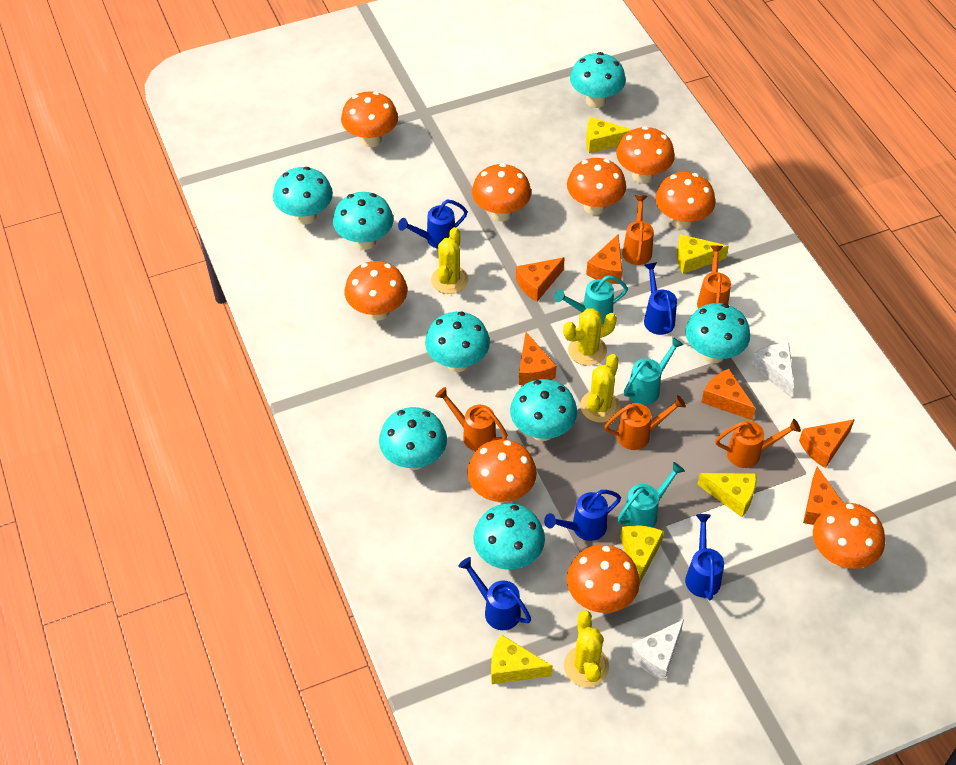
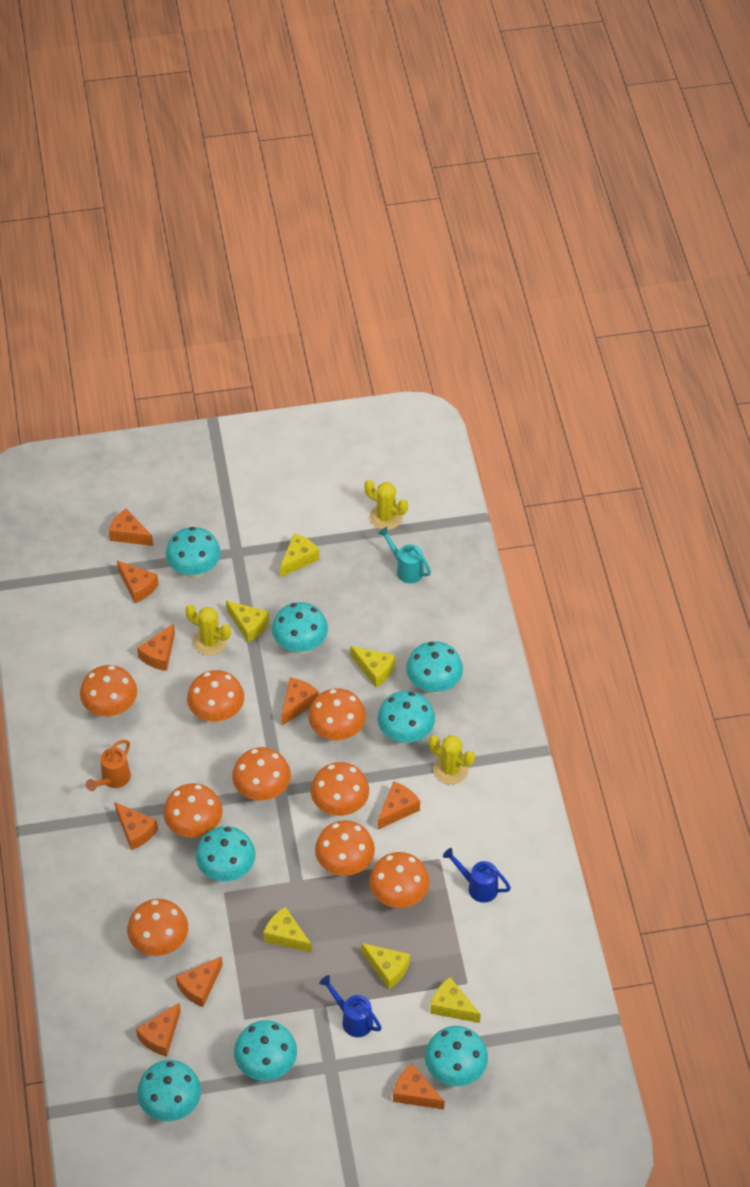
blue watering can: 5 -> 2
orange cheese: 6 -> 9
orange watering can: 5 -> 1
turquoise watering can: 3 -> 1
white cheese: 2 -> 0
yellow cactus: 4 -> 3
yellow cheese: 5 -> 6

